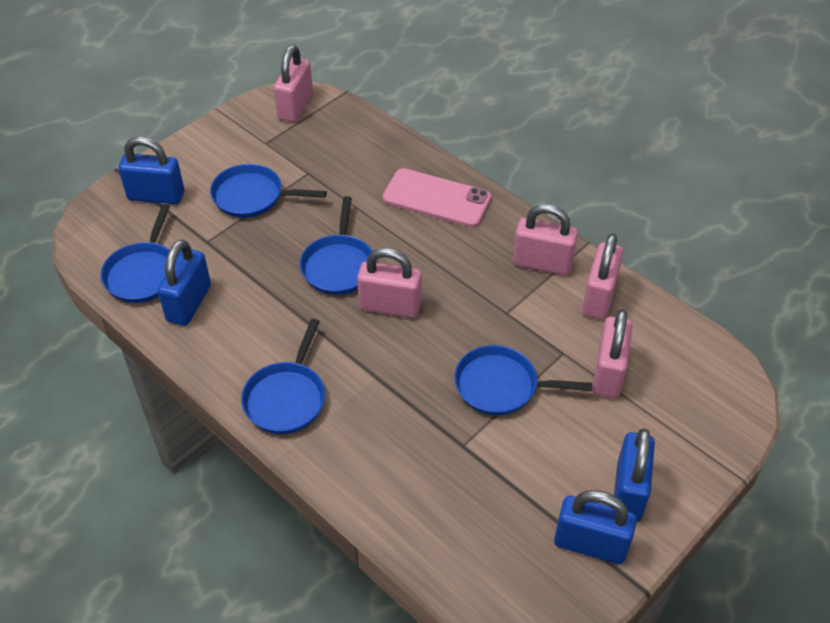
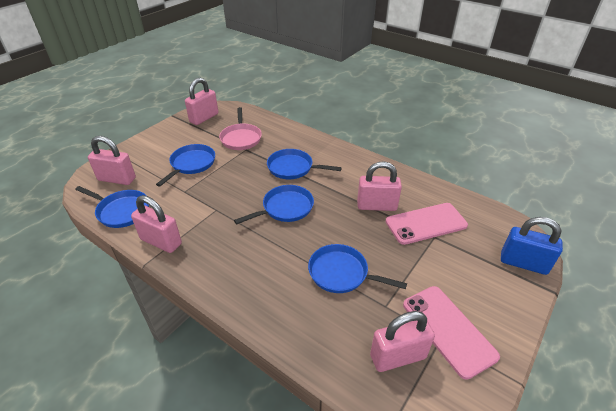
blue padlock: 4 -> 1
pink pan: 0 -> 1
pink phone: 1 -> 2

